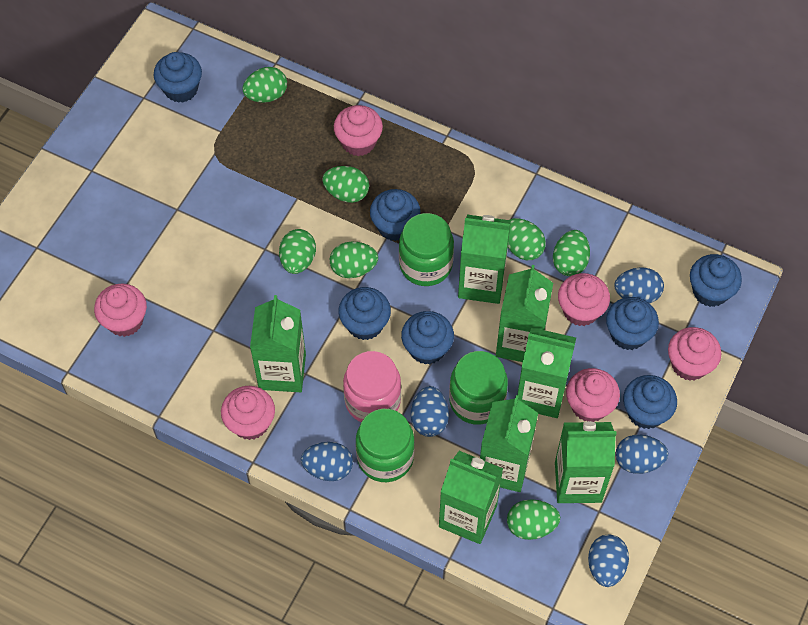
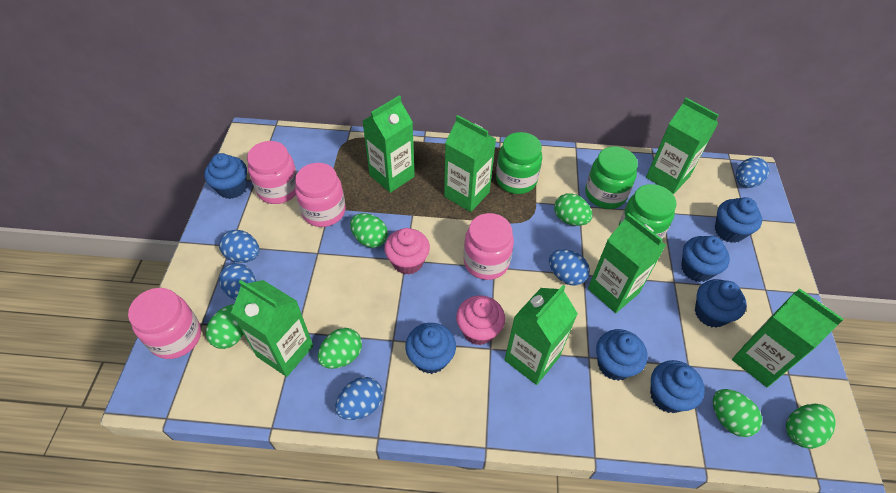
green egg: 7 -> 6
pink cupcake: 6 -> 2
pink jar: 1 -> 4

